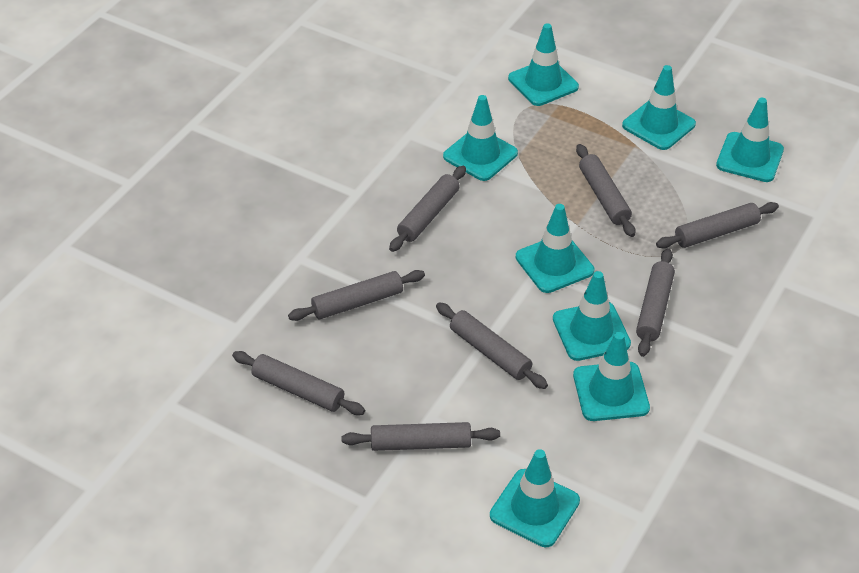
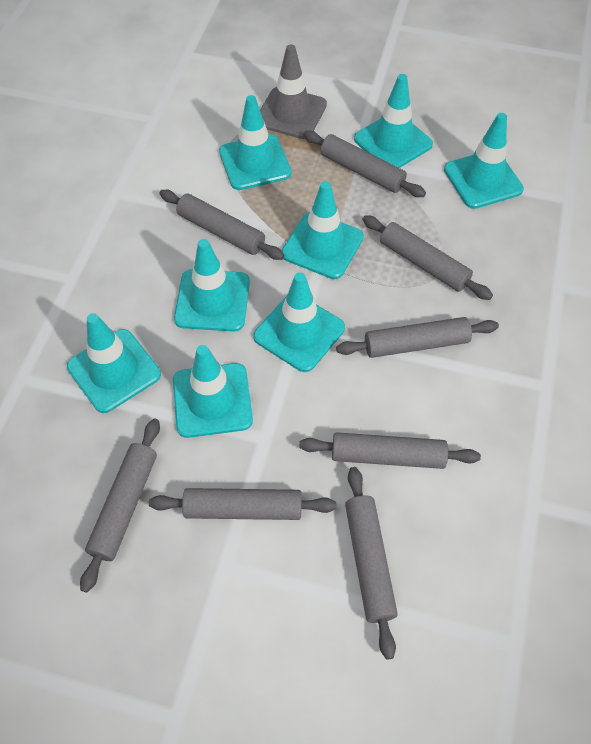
grey traffic cone: 0 -> 1

